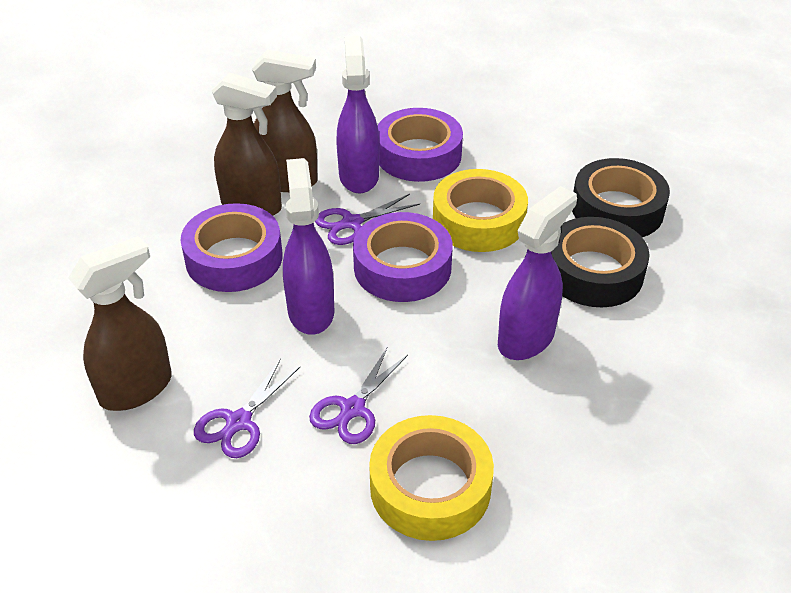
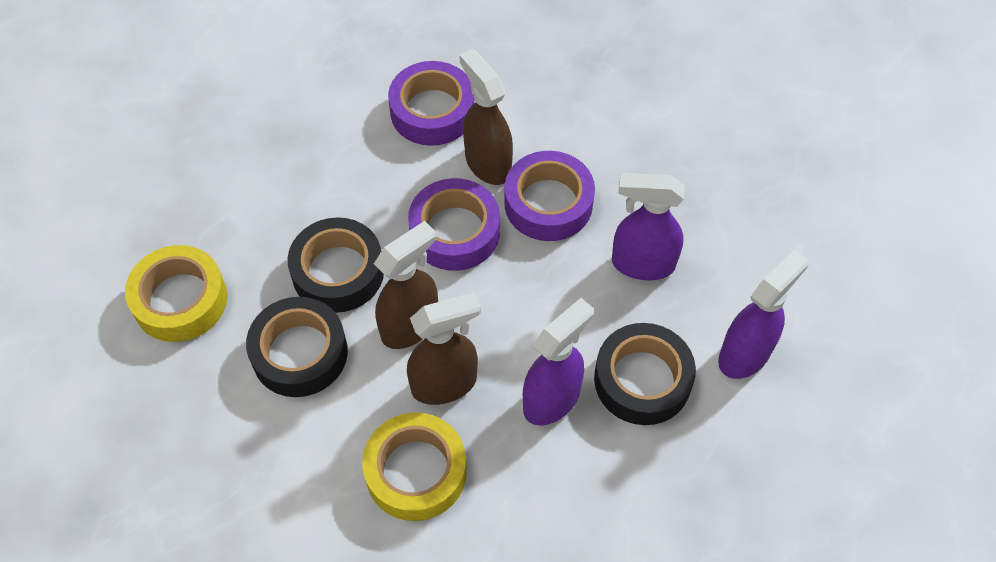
black tape: 2 -> 3
purple scissors: 3 -> 0

